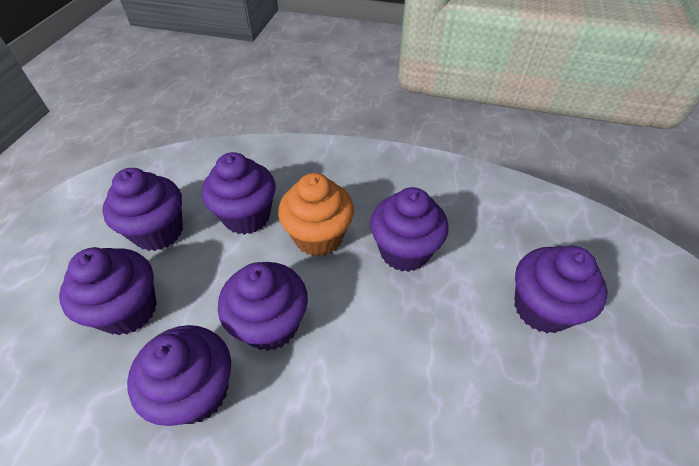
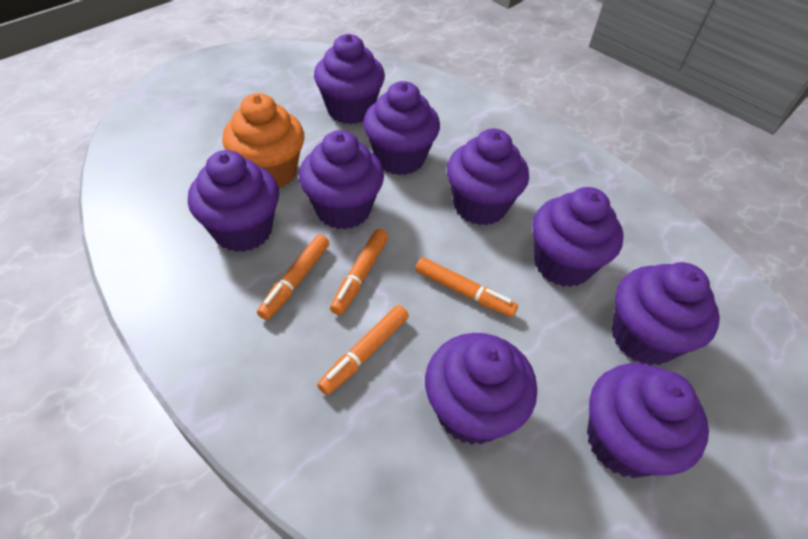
orange marker: 0 -> 4
purple cupcake: 7 -> 9

